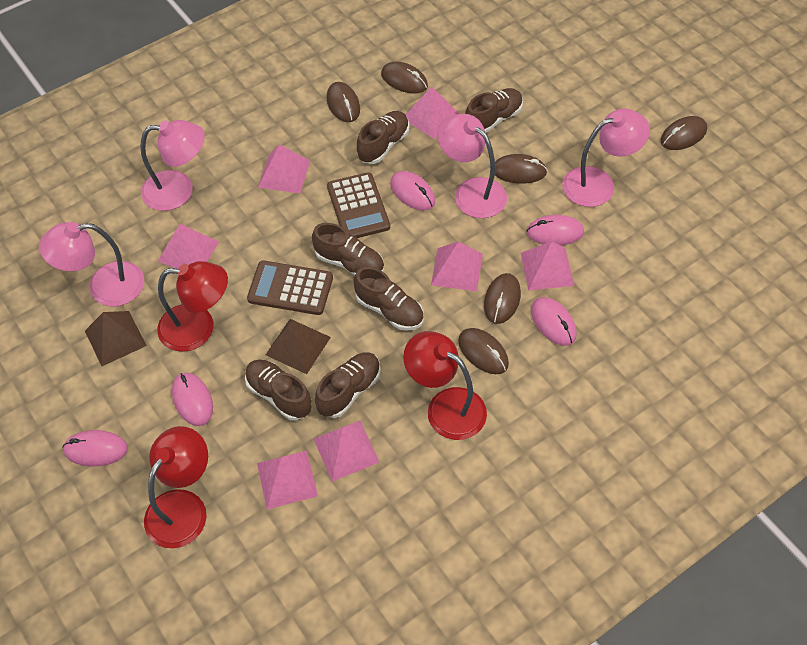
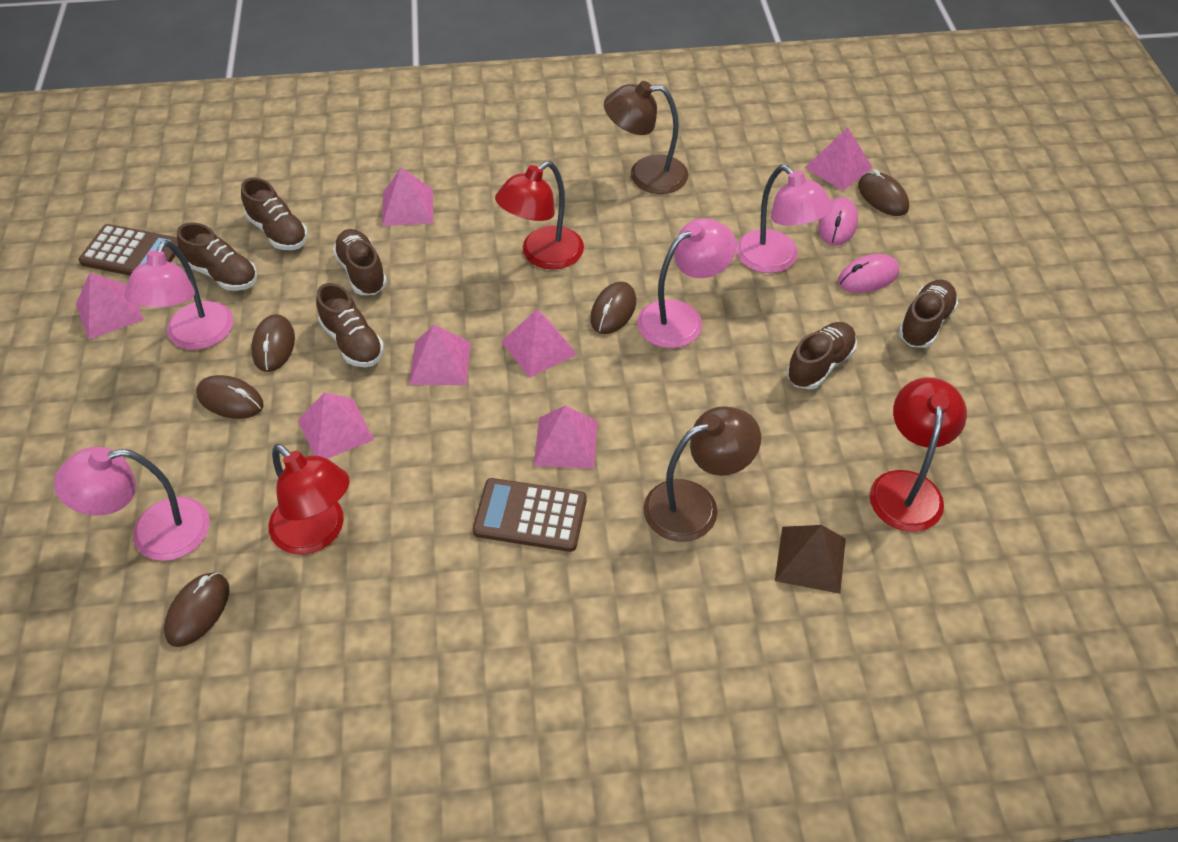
brown lamp: 0 -> 2
brown mouse: 6 -> 5
brown pyramid: 2 -> 1
pink mouse: 5 -> 2

